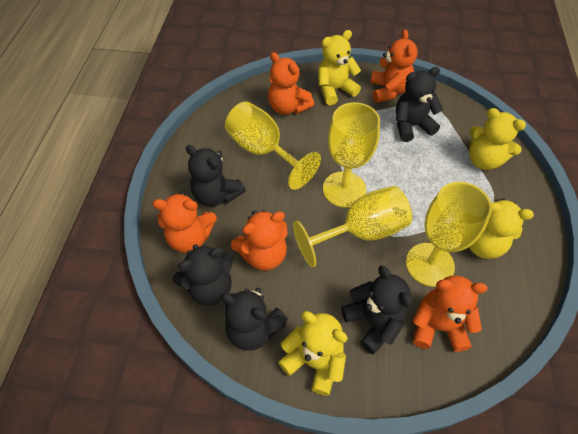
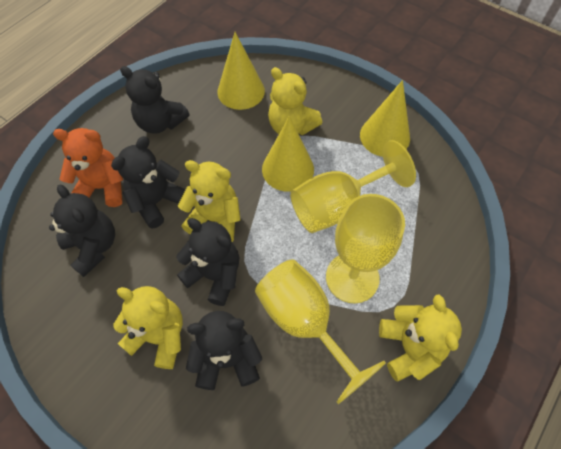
orange teddy bear: 5 -> 1
yellow cone: 0 -> 3
yellow goblet: 4 -> 3

